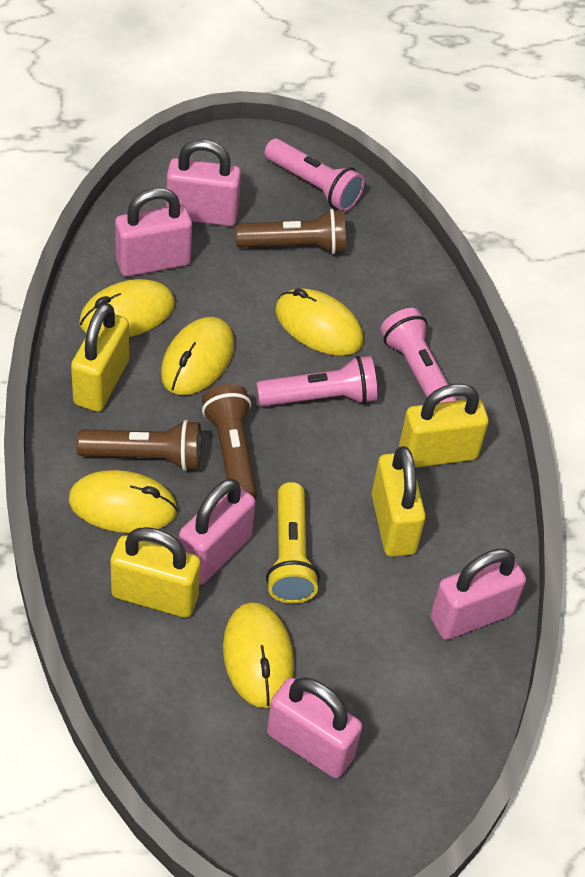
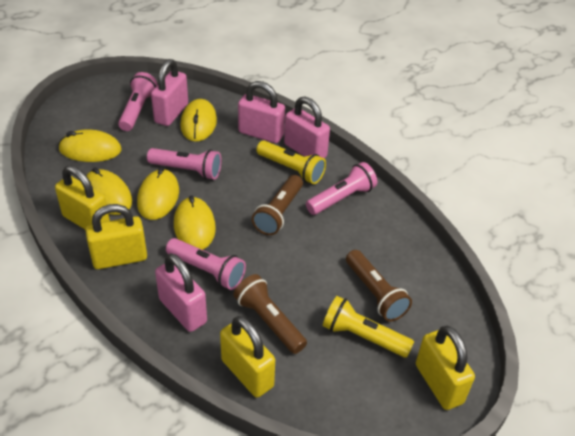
pink flashlight: 3 -> 4
pink padlock: 5 -> 4
yellow flashlight: 1 -> 2

